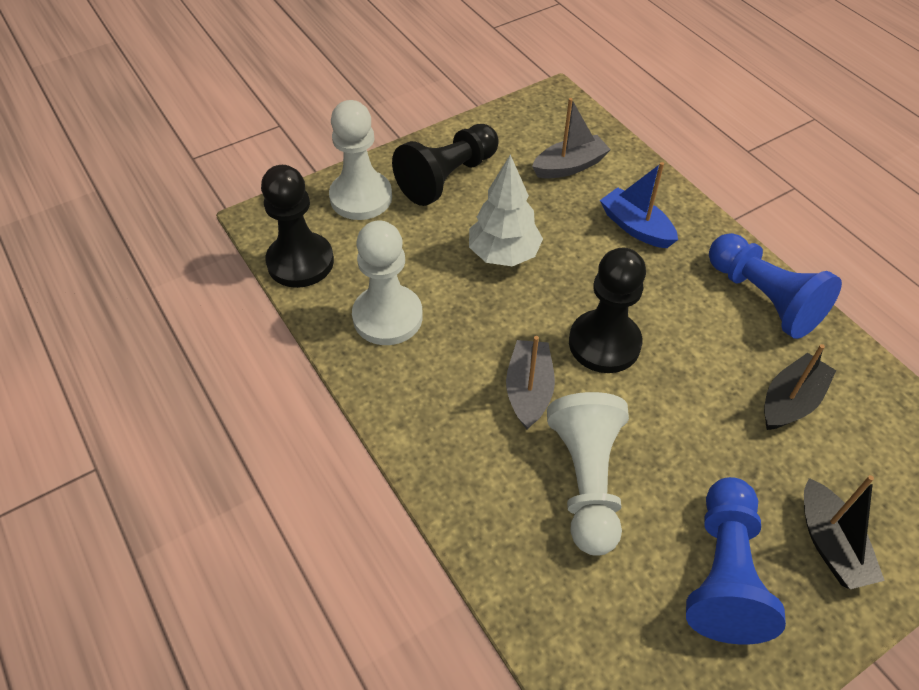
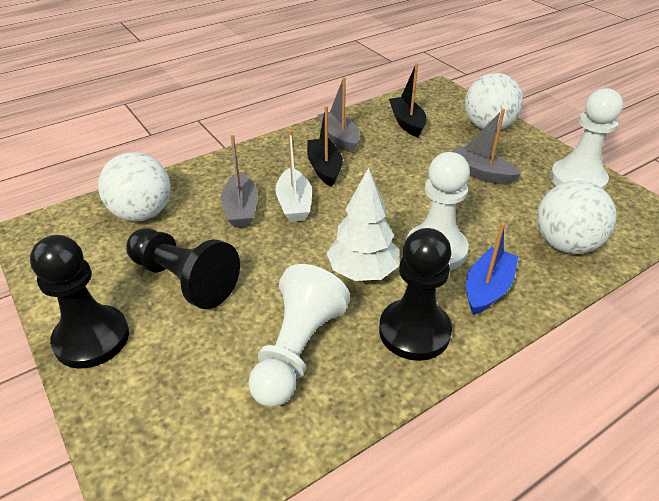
blue pawn: 2 -> 0
grey boat: 2 -> 3
white ball: 0 -> 3
white boat: 0 -> 1

